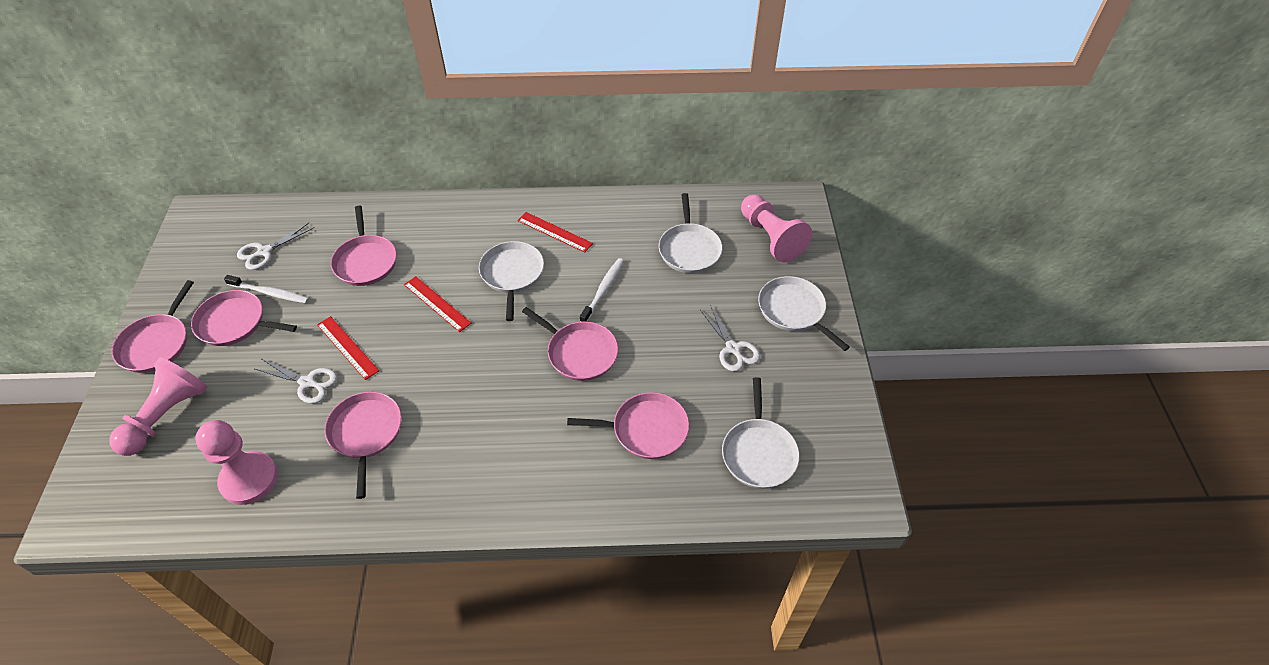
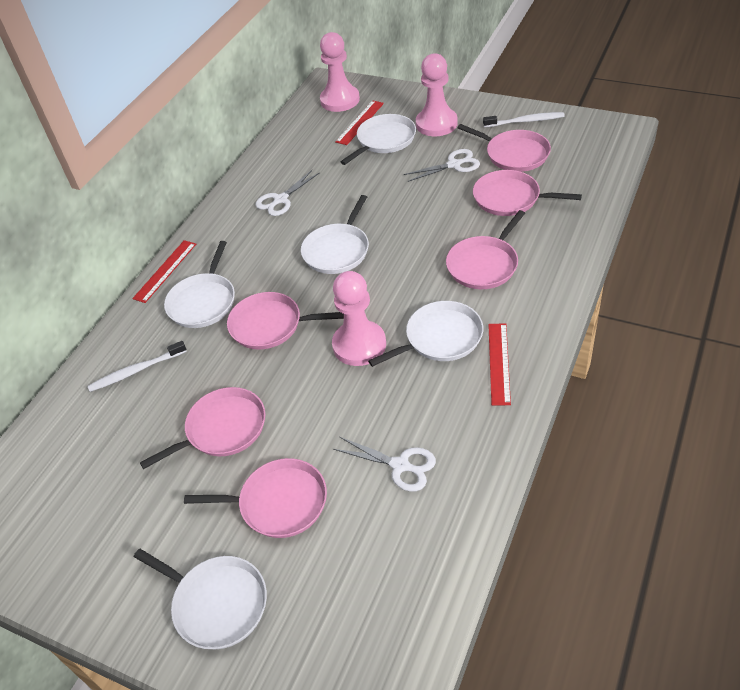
white pan: 4 -> 5

